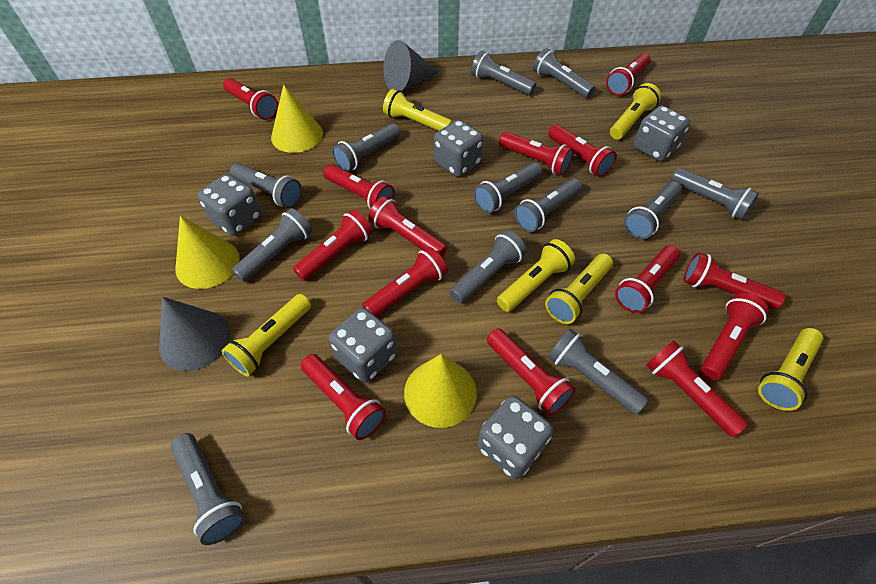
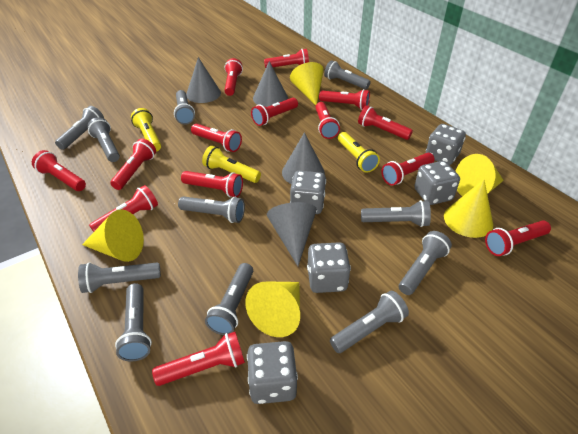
grey cone: 2 -> 4
grey flashlight: 12 -> 11
yellow cone: 3 -> 5
yellow flashlight: 6 -> 3

